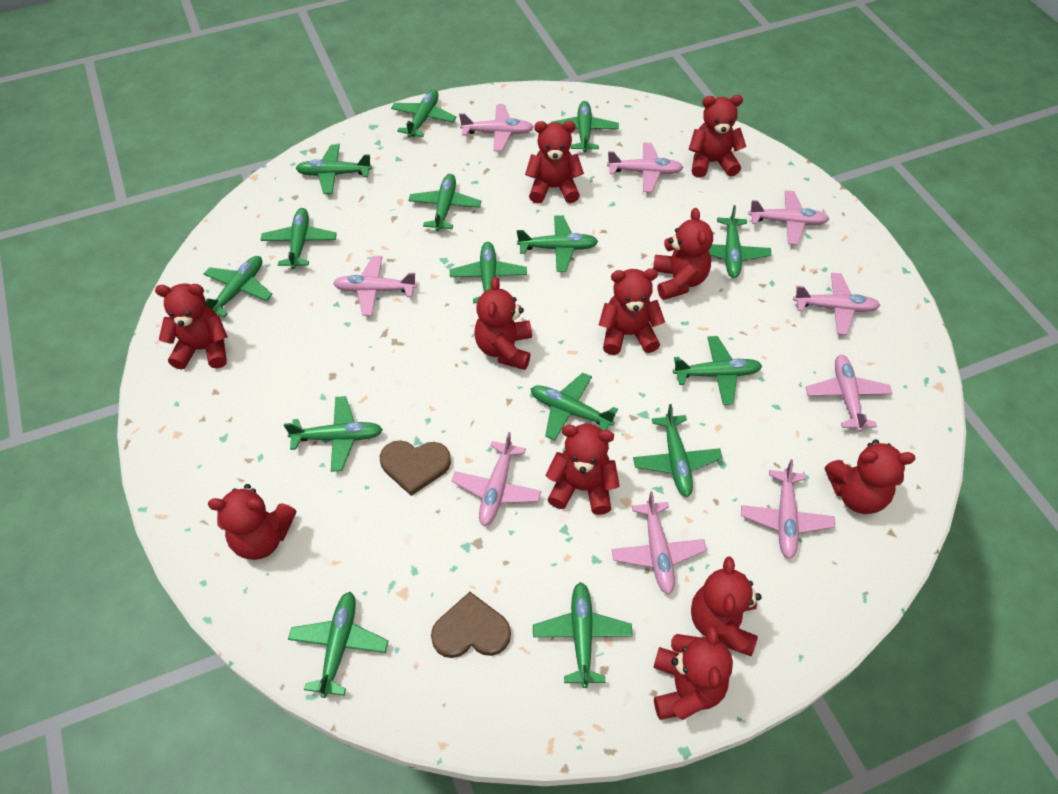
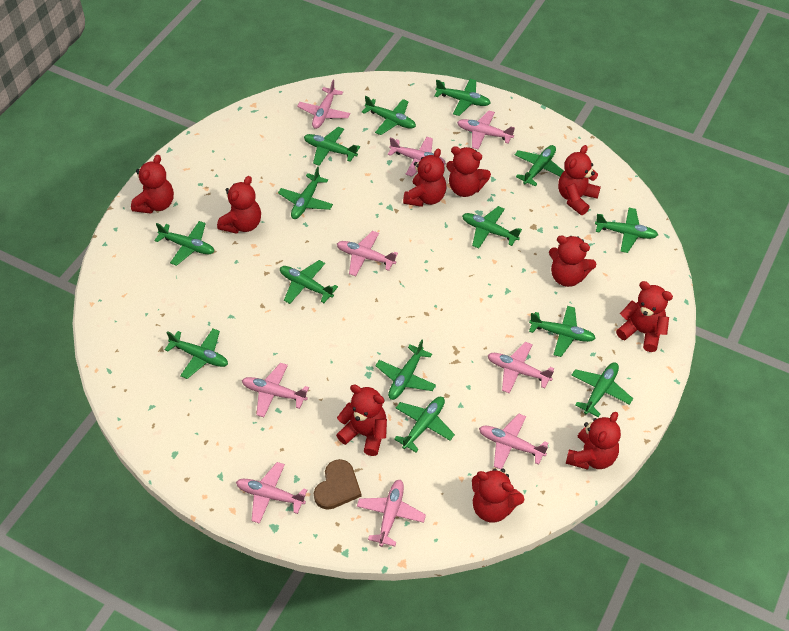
brown heart: 2 -> 1
green plane: 15 -> 14
red teddy bear: 11 -> 10

